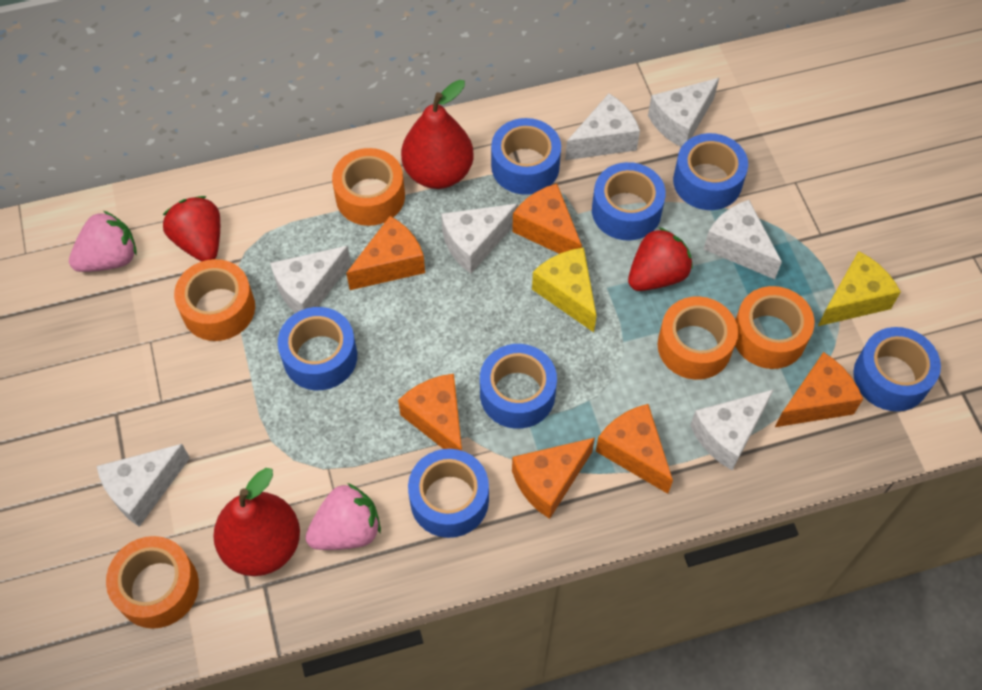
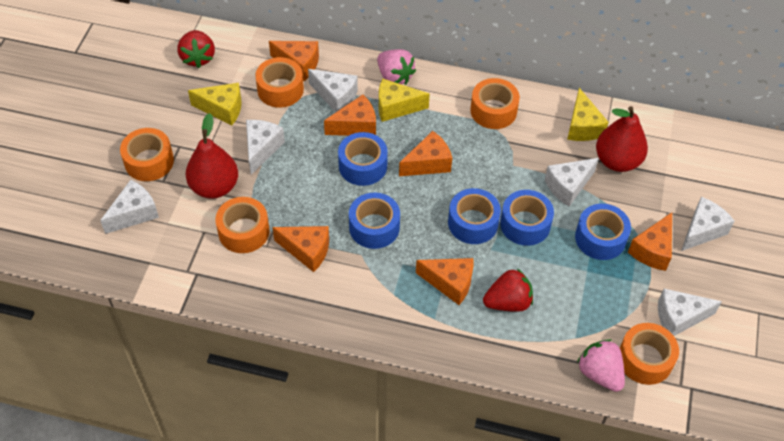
blue tape: 7 -> 5
white cheese: 7 -> 6
yellow cheese: 2 -> 3

